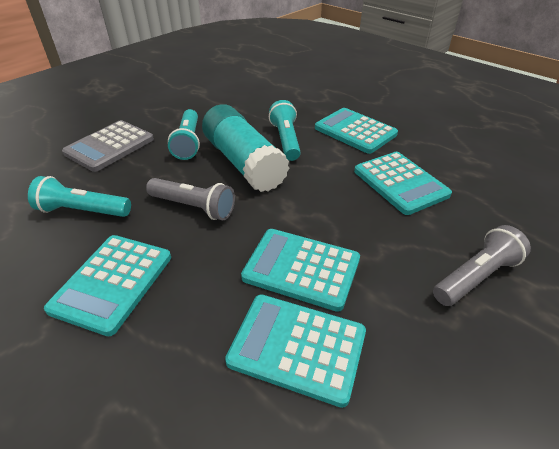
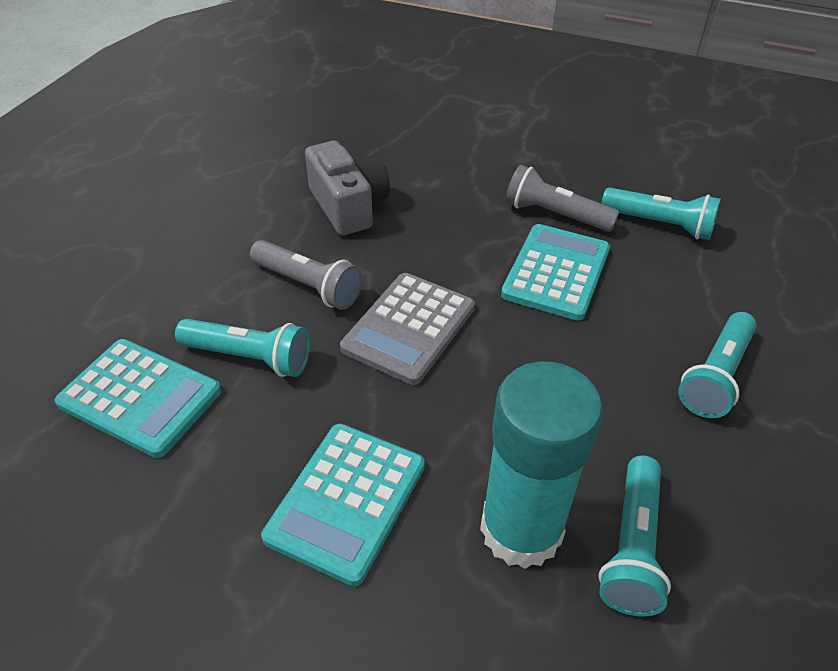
grey camera: 0 -> 1
turquoise calculator: 5 -> 3
turquoise flashlight: 3 -> 4

